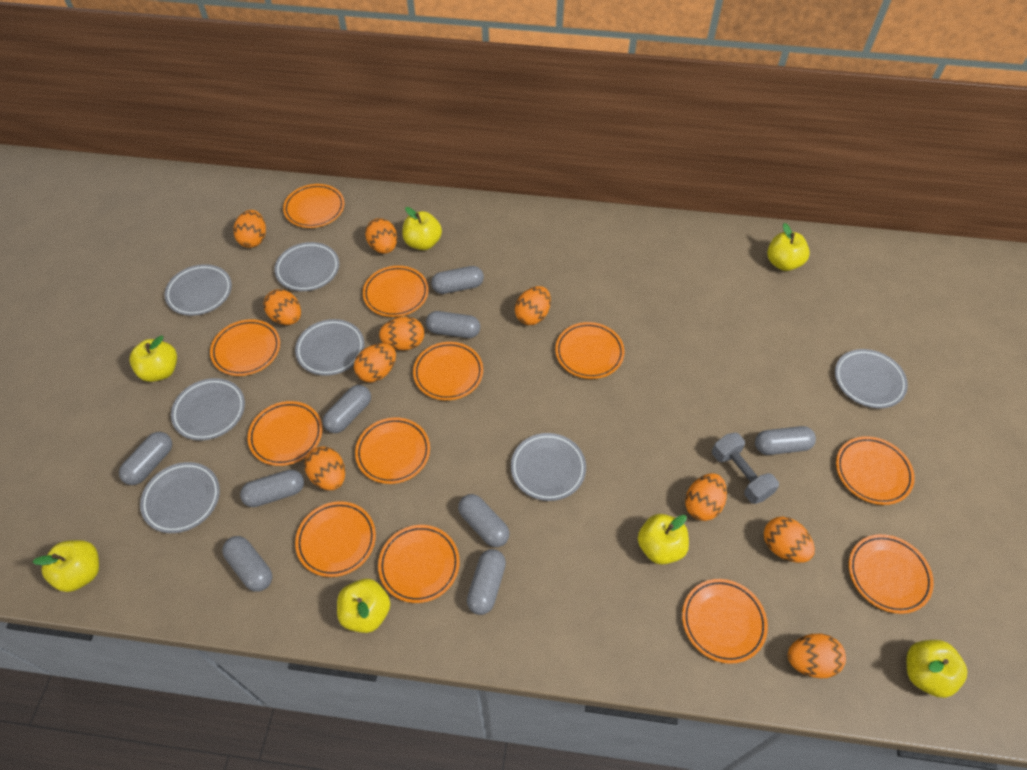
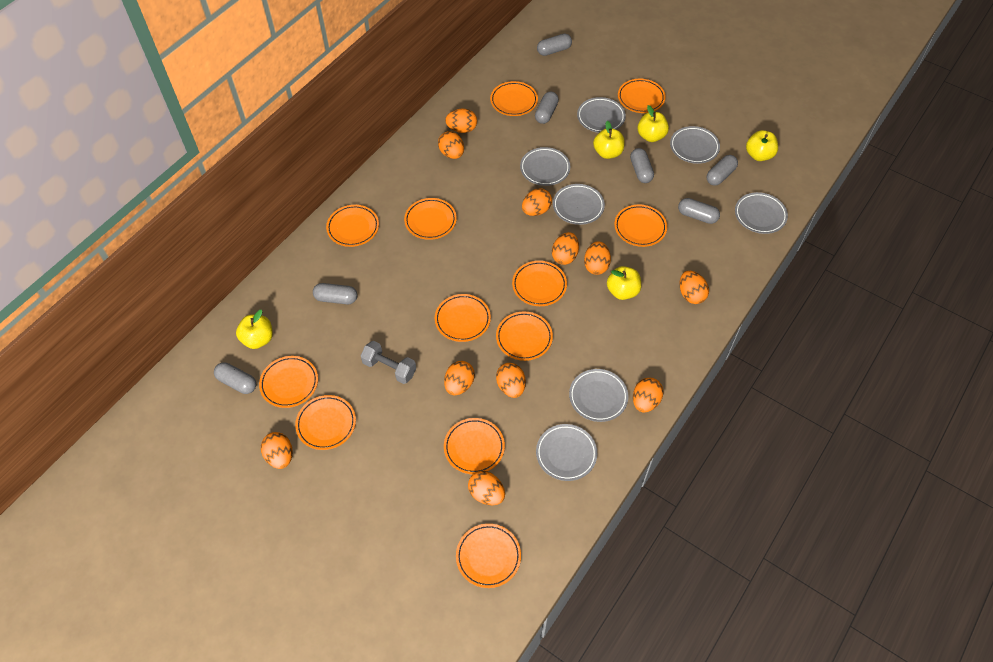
grey capsule: 9 -> 7
orange egg: 10 -> 11
yellow apple: 7 -> 5

